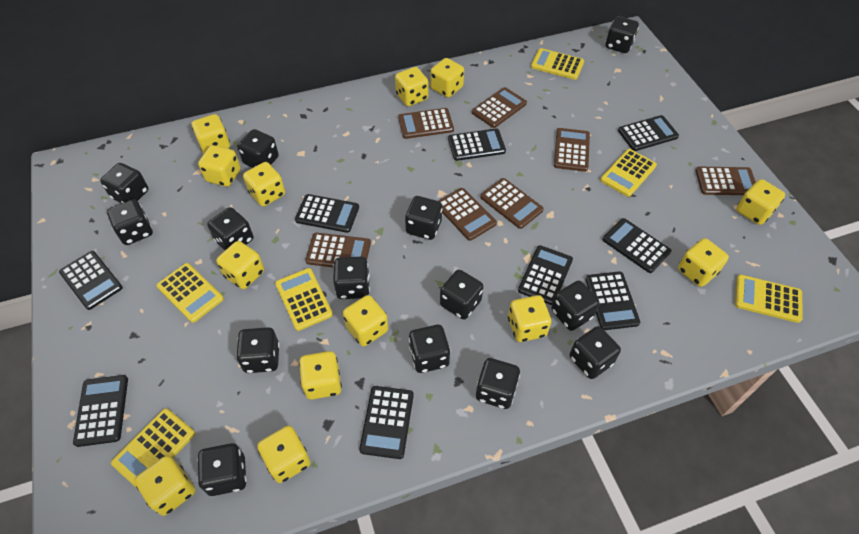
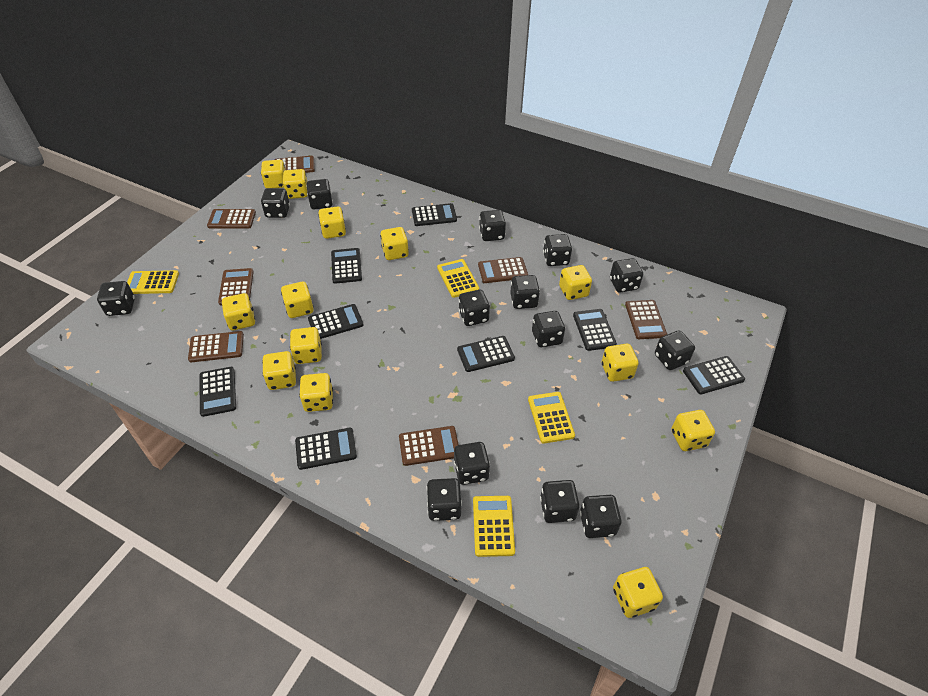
black calculator: 9 -> 8
yellow calculator: 6 -> 4

